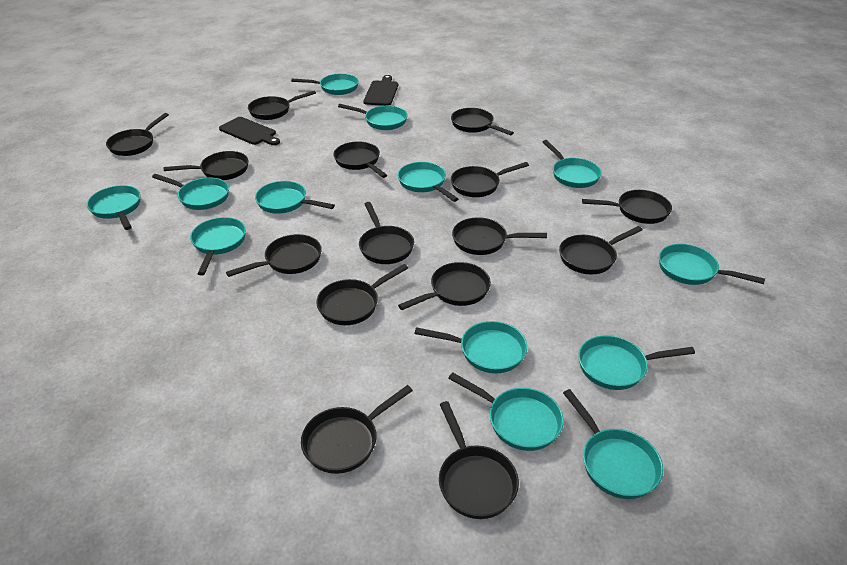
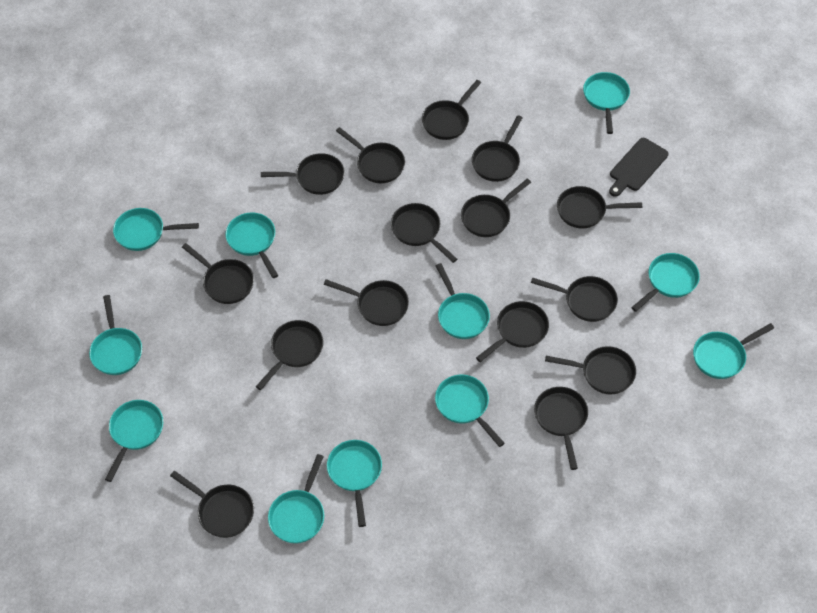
black cutting board: 2 -> 1
turquoise pan: 13 -> 11

